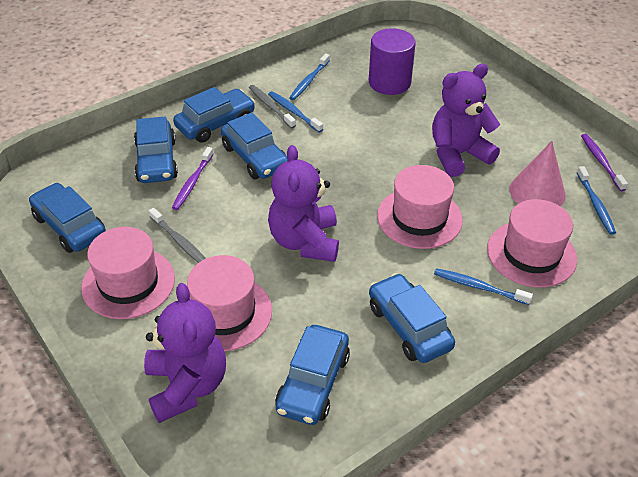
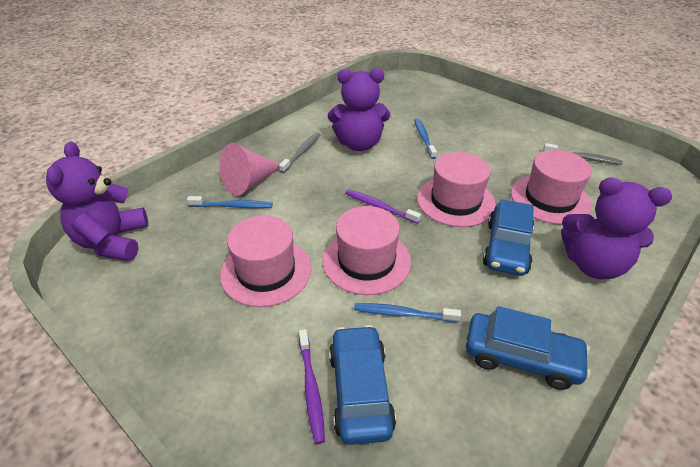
blue car: 6 -> 3
blue toothbrush: 4 -> 3
purple cylinder: 1 -> 0

